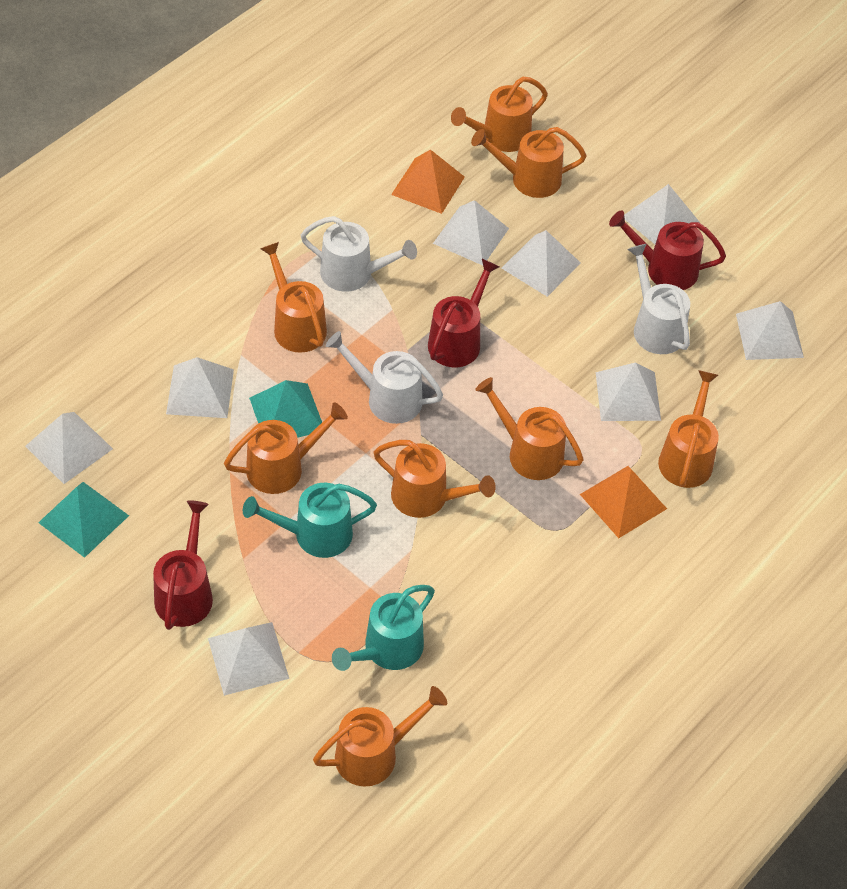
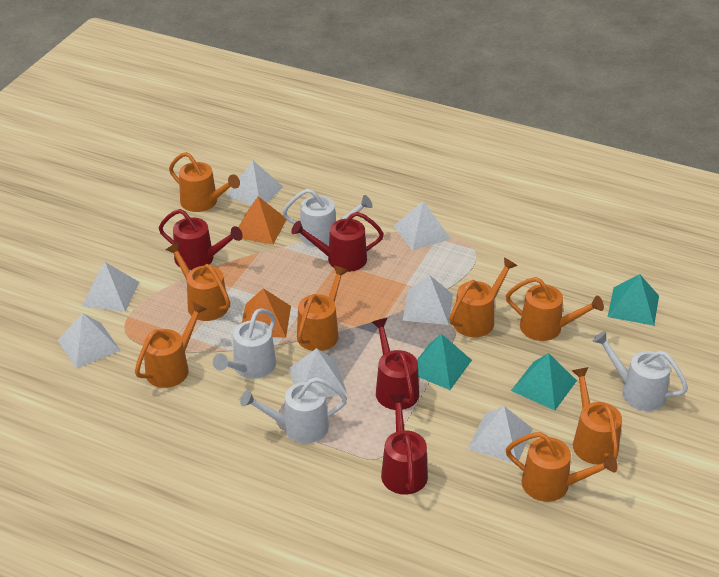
red watering can: 3 -> 4
turquoise pyramid: 2 -> 3
turquoise watering can: 2 -> 0
white pyramid: 8 -> 7
white watering can: 3 -> 4

